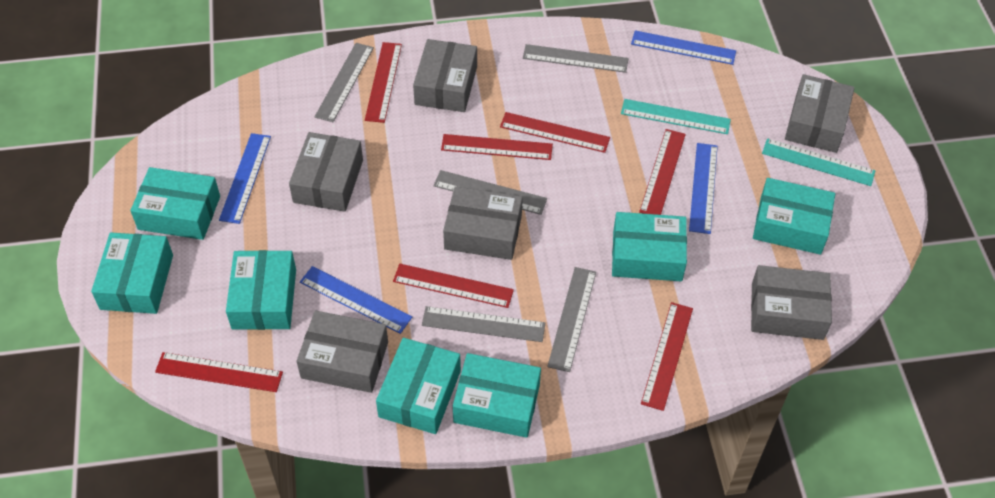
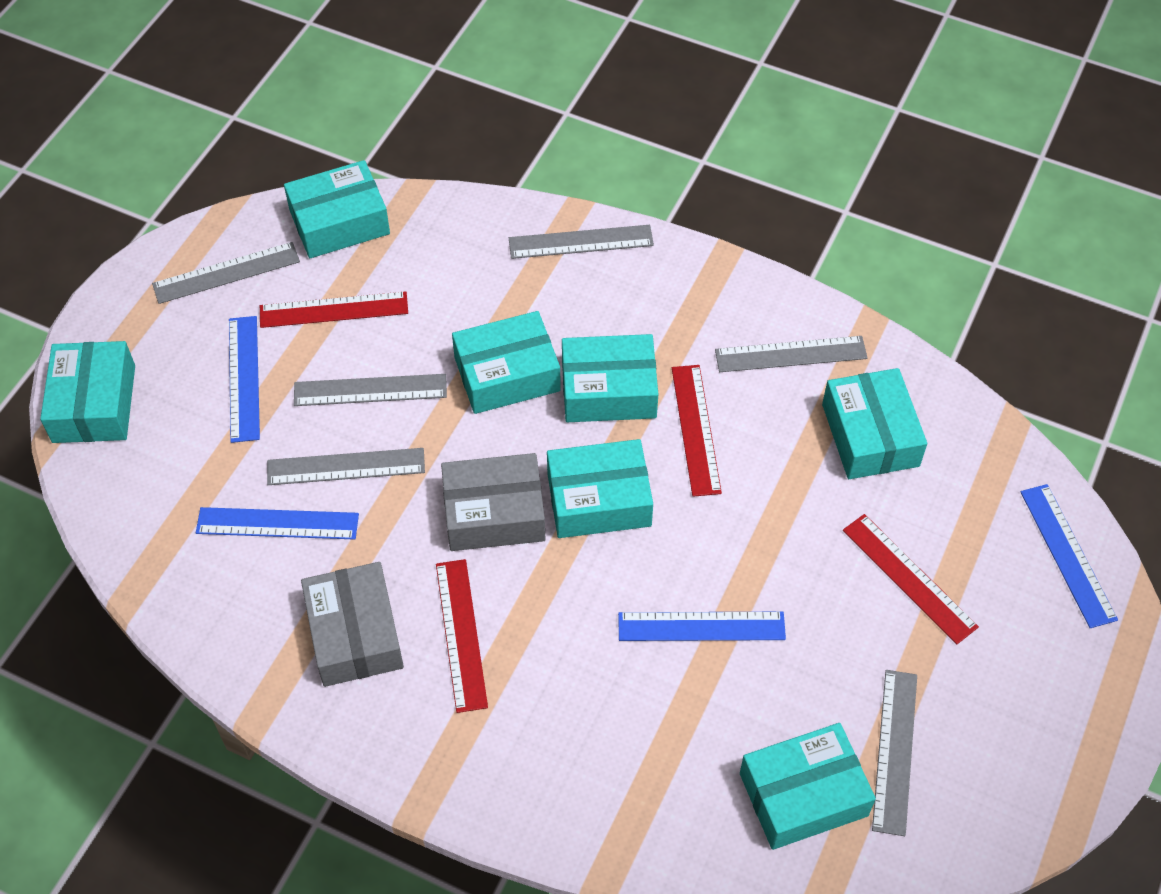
grey box: 6 -> 2
grey ruler: 5 -> 6
red ruler: 7 -> 4
turquoise ruler: 2 -> 0

